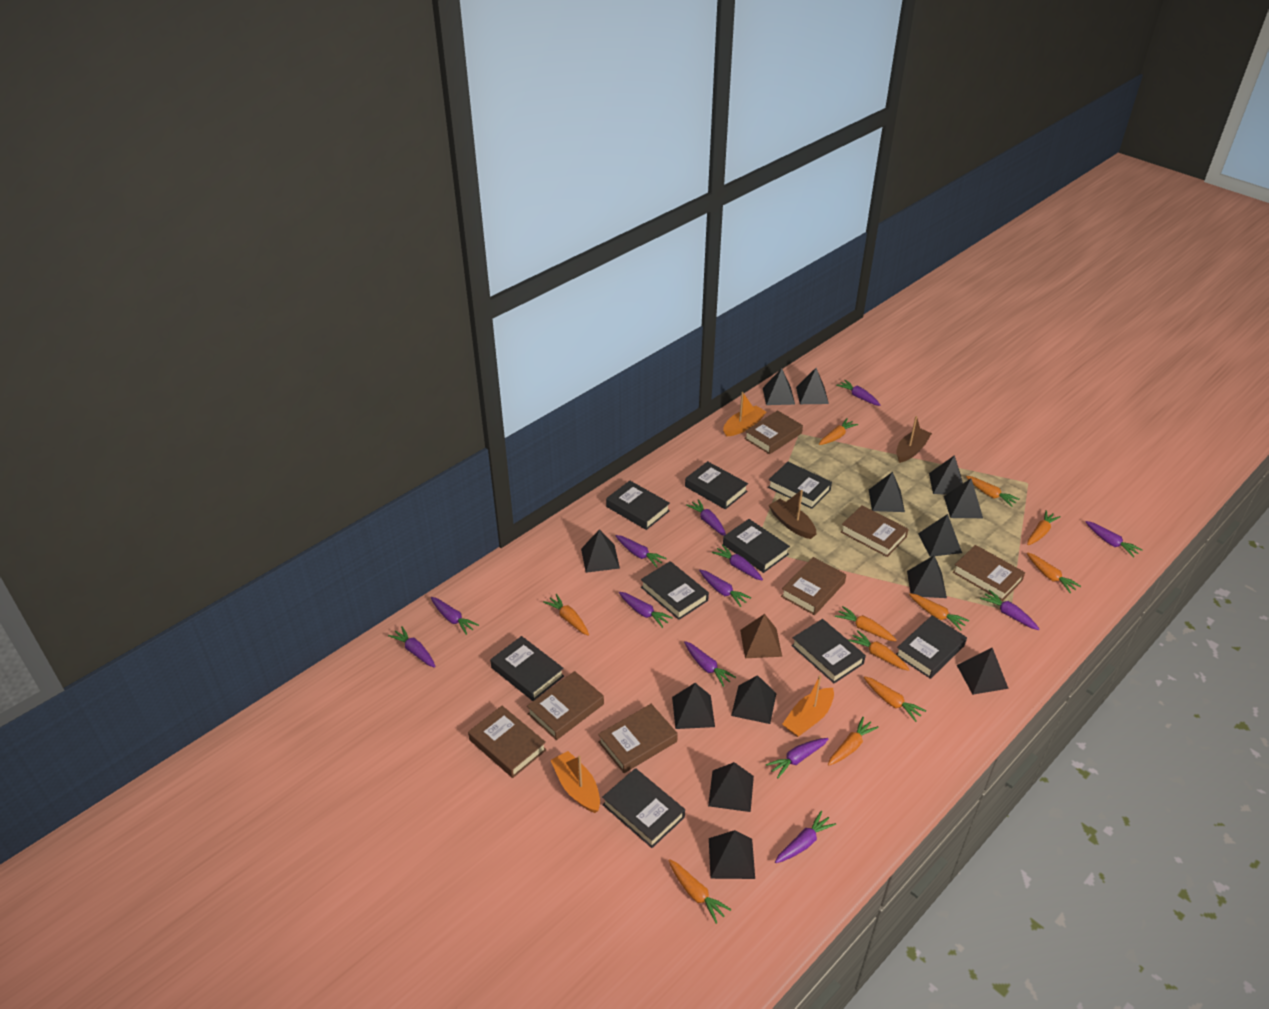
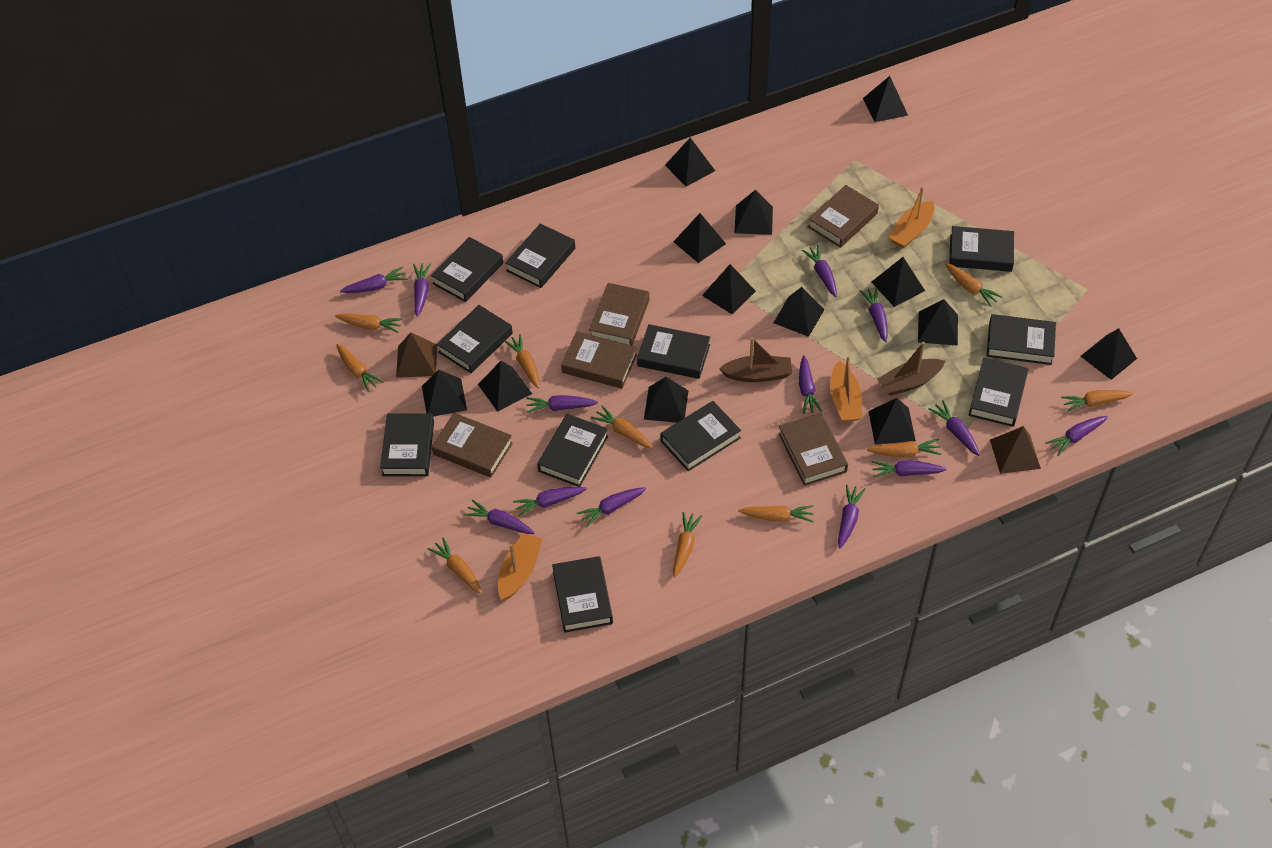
black book: 9 -> 11
brown book: 7 -> 5
brown pyramid: 1 -> 2
orange carrot: 11 -> 10

